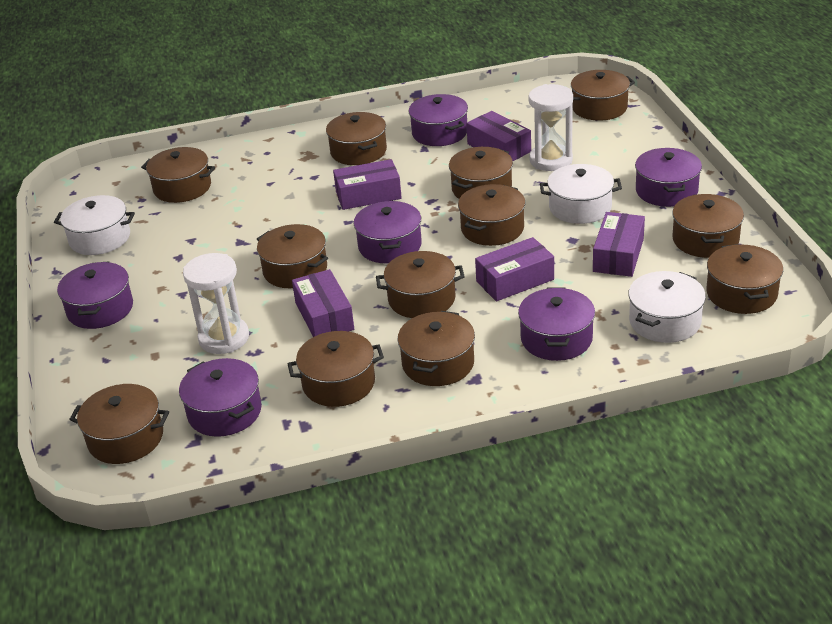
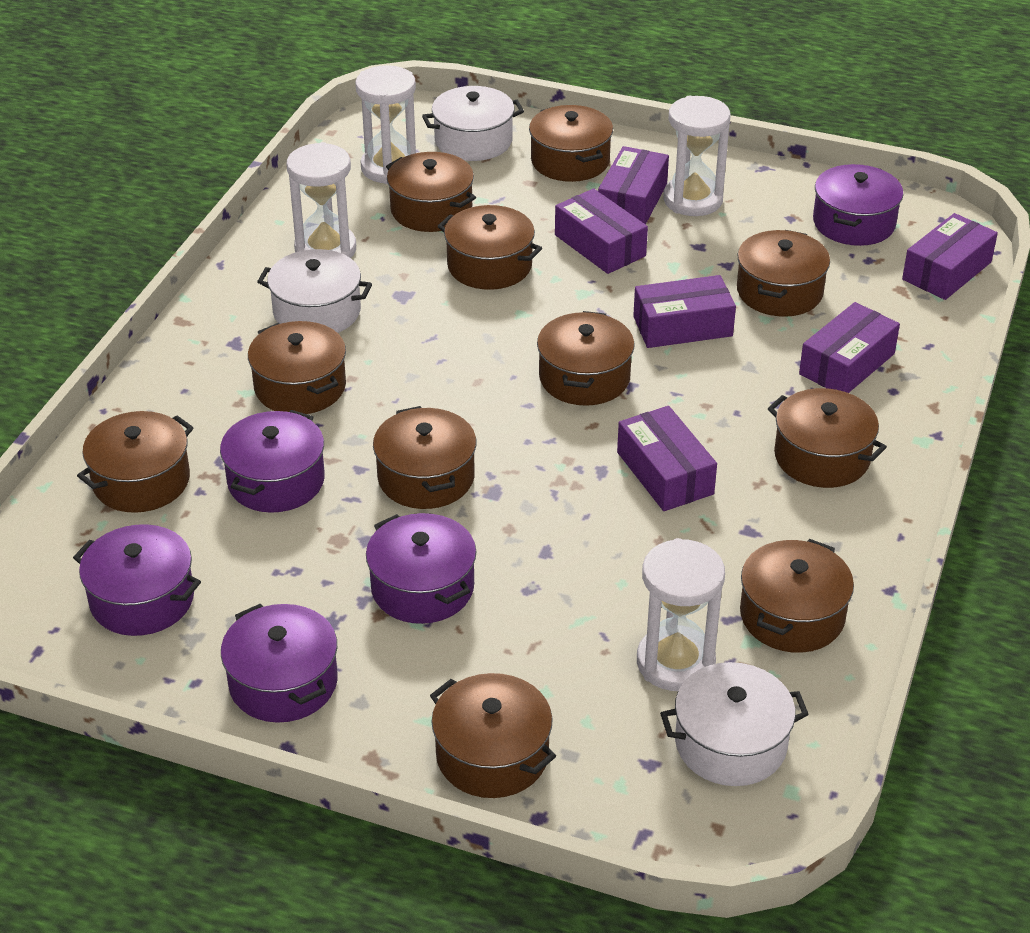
brown pot: 12 -> 11
purple box: 5 -> 6
purple pot: 6 -> 5
white hourglass: 2 -> 4

